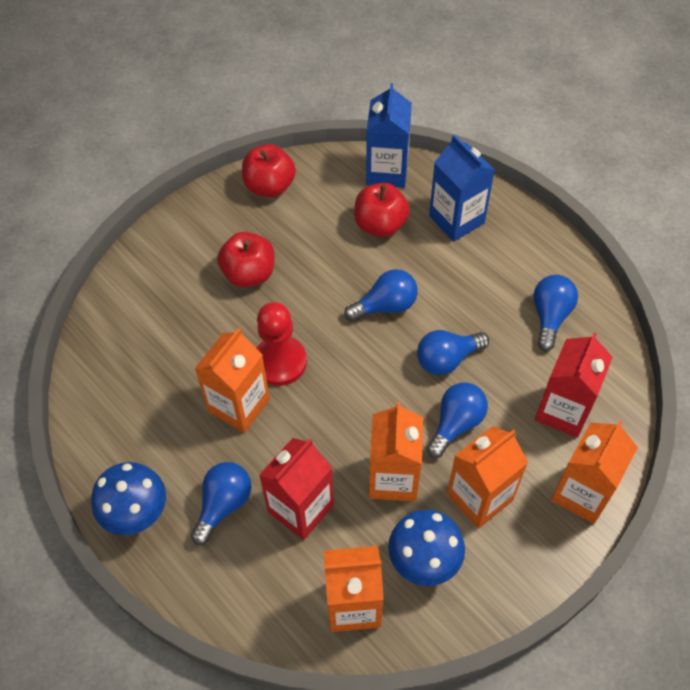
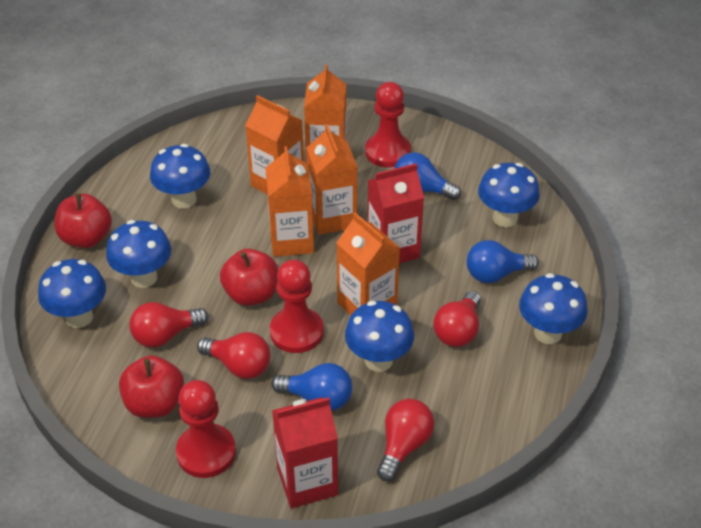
blue carton: 2 -> 0
blue light bulb: 5 -> 3
blue mushroom: 2 -> 6
red light bulb: 0 -> 4
red pawn: 1 -> 3

